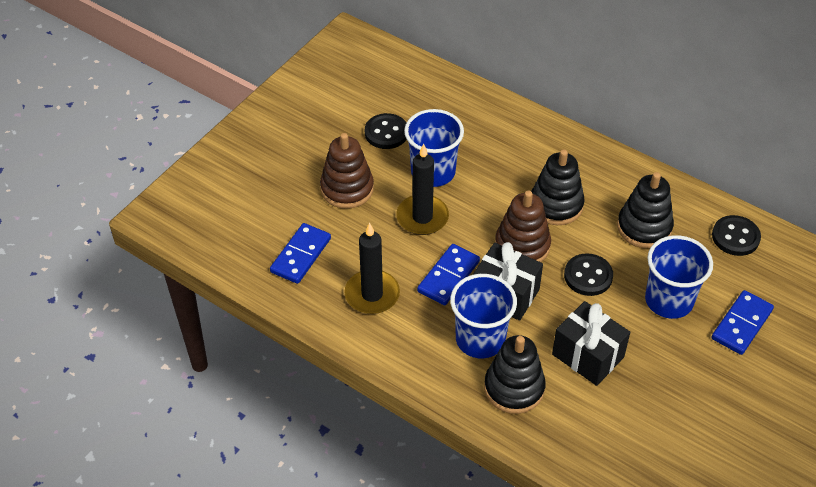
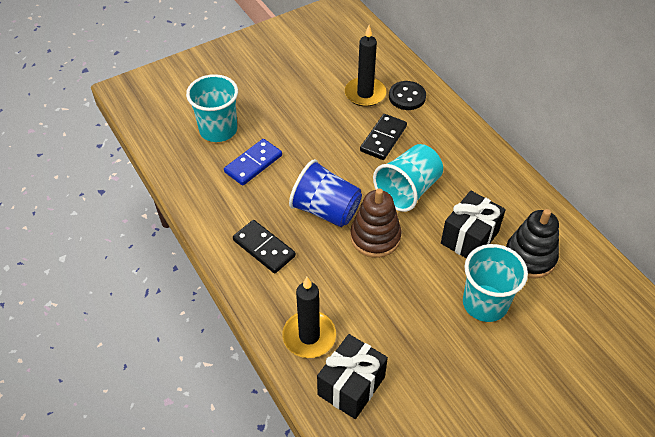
black button: 3 -> 1
black domino: 0 -> 2
black stacking toy: 3 -> 1
blue cup: 3 -> 1
blue domino: 3 -> 1
brown stacking toy: 2 -> 1
turquoise cup: 0 -> 3

